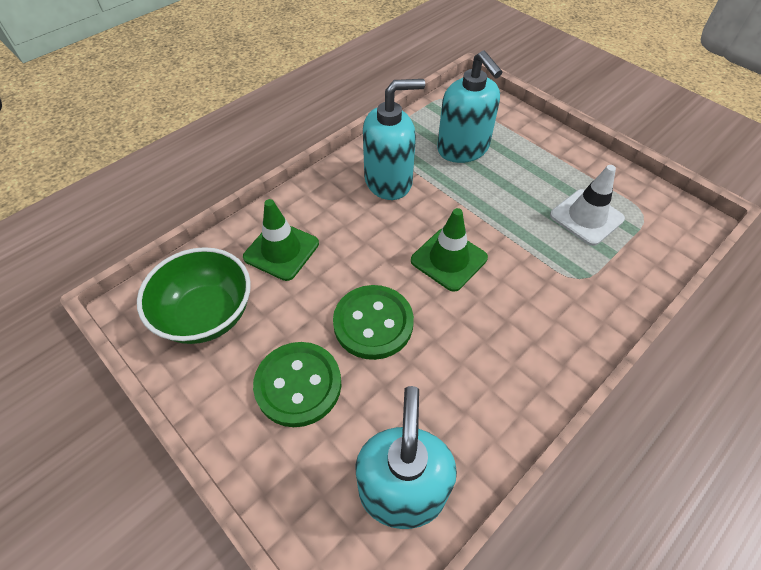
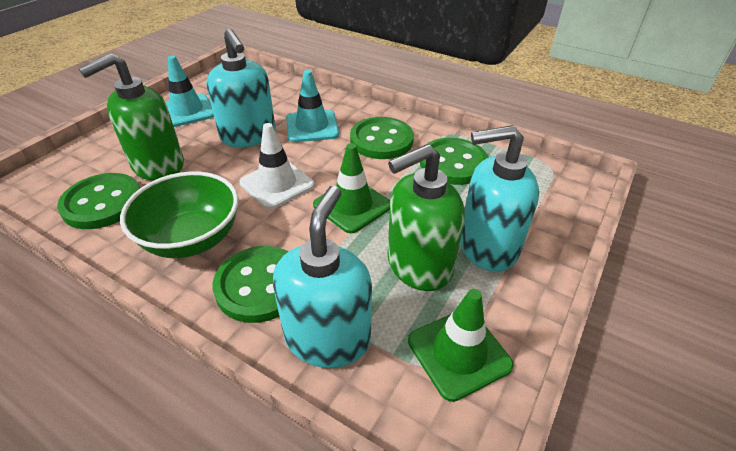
green button: 2 -> 4
green soap dispenser: 0 -> 2
turquoise traffic cone: 0 -> 2

